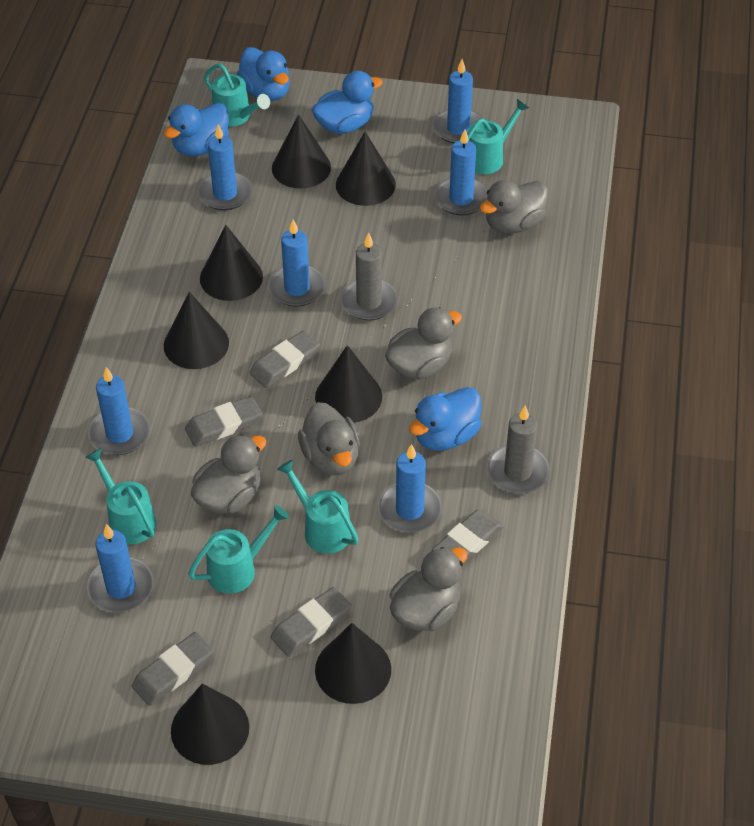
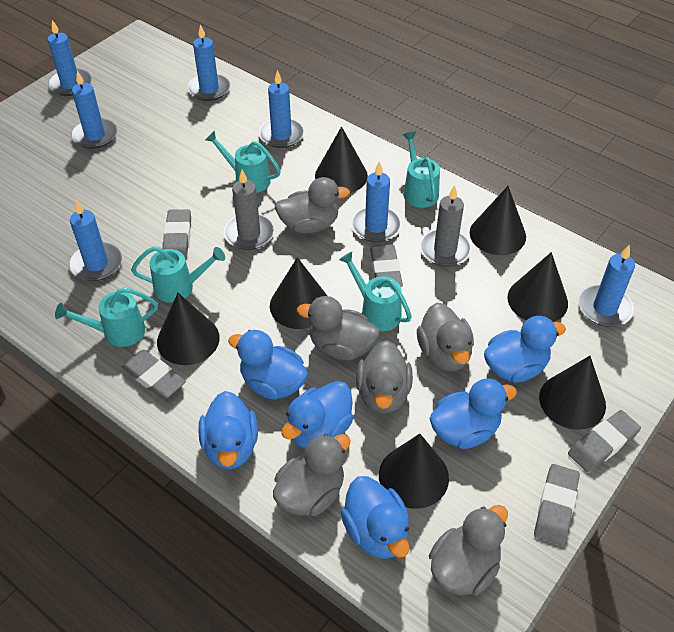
blue duck: 4 -> 6
grey duck: 5 -> 6

